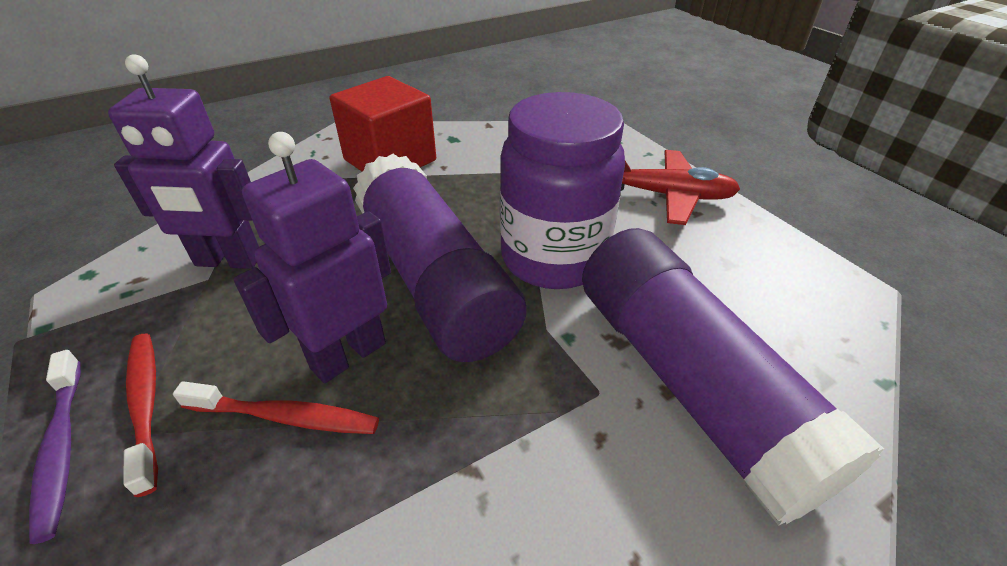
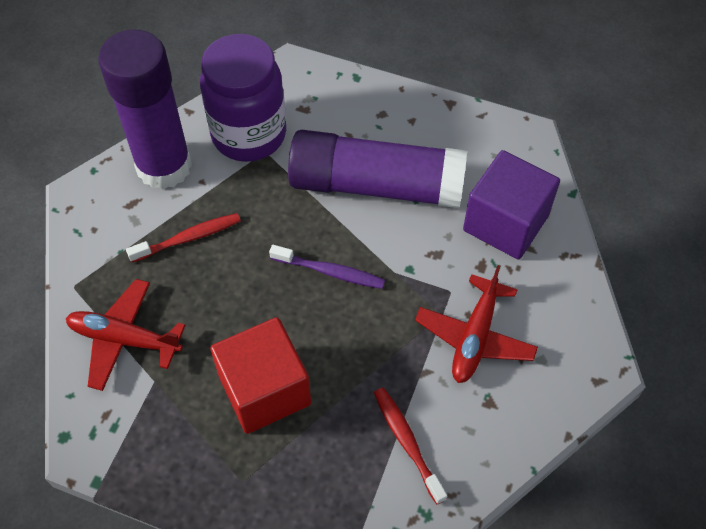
purple cube: 0 -> 1
purple robot: 2 -> 0
red plane: 1 -> 2

